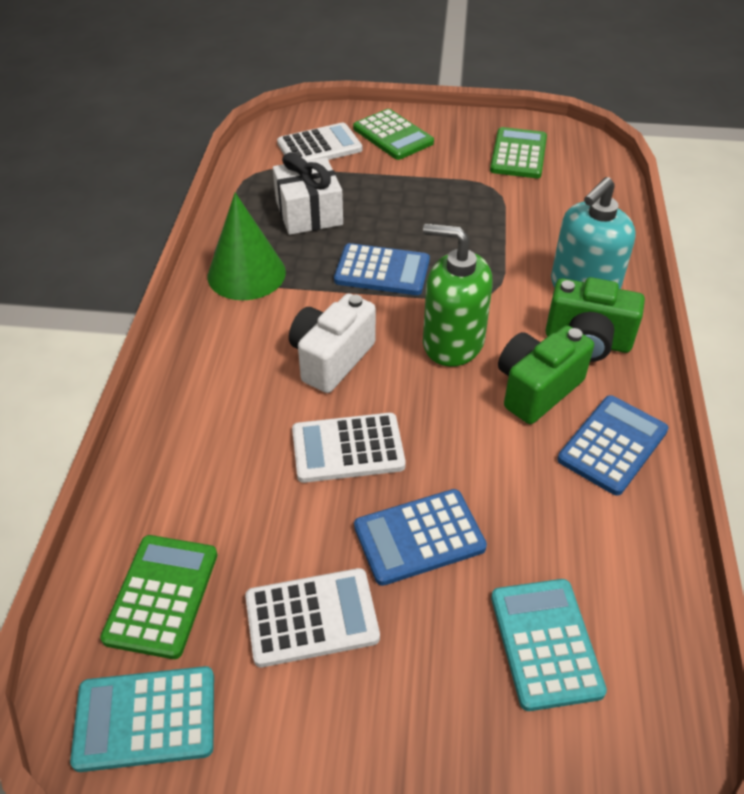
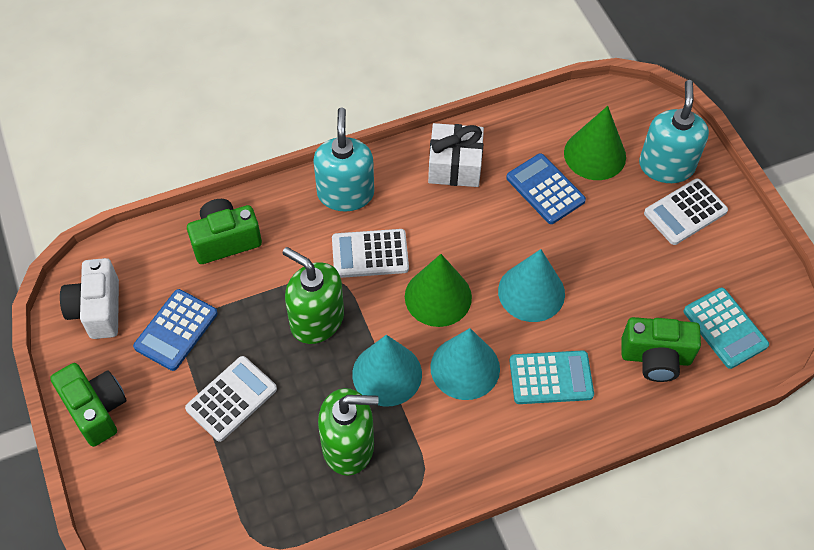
blue calculator: 3 -> 2
green calculator: 3 -> 0
green camera: 2 -> 3
green cone: 1 -> 2
green soap dispenser: 1 -> 2
turquoise cone: 0 -> 3
turquoise soap dispenser: 1 -> 2

